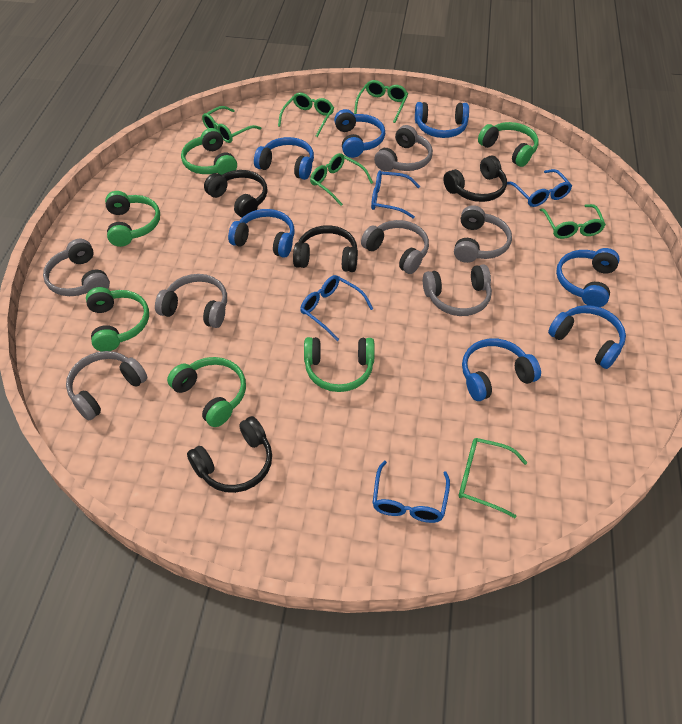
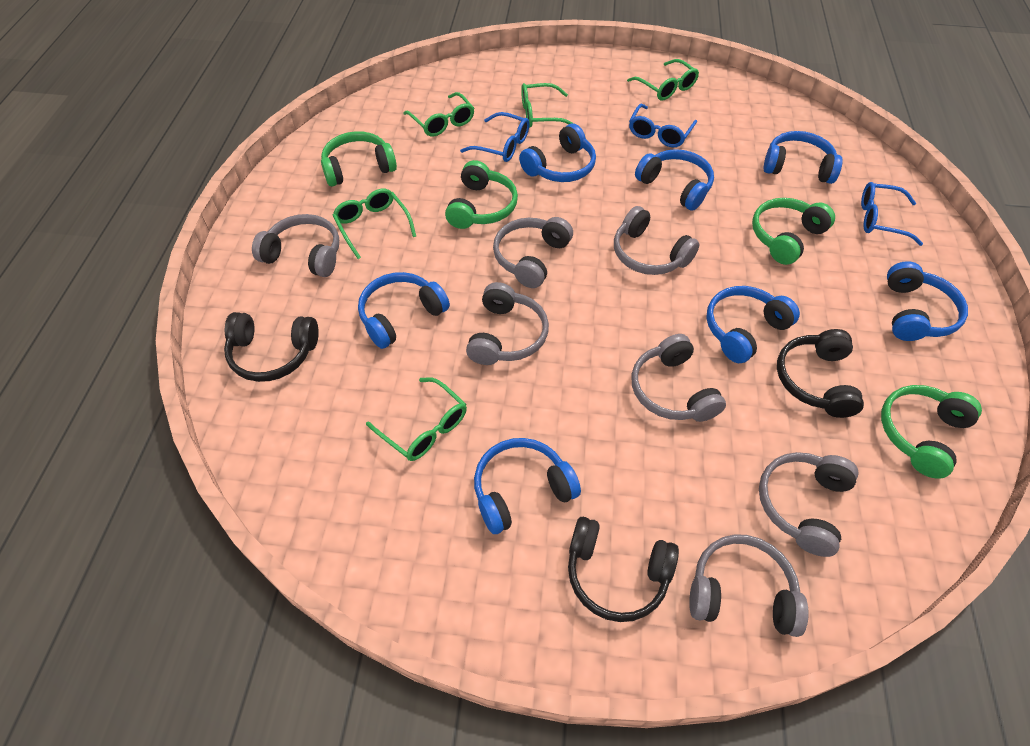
black headphones: 4 -> 3
blue glasses: 4 -> 3
green glasses: 6 -> 5
green headphones: 6 -> 4

